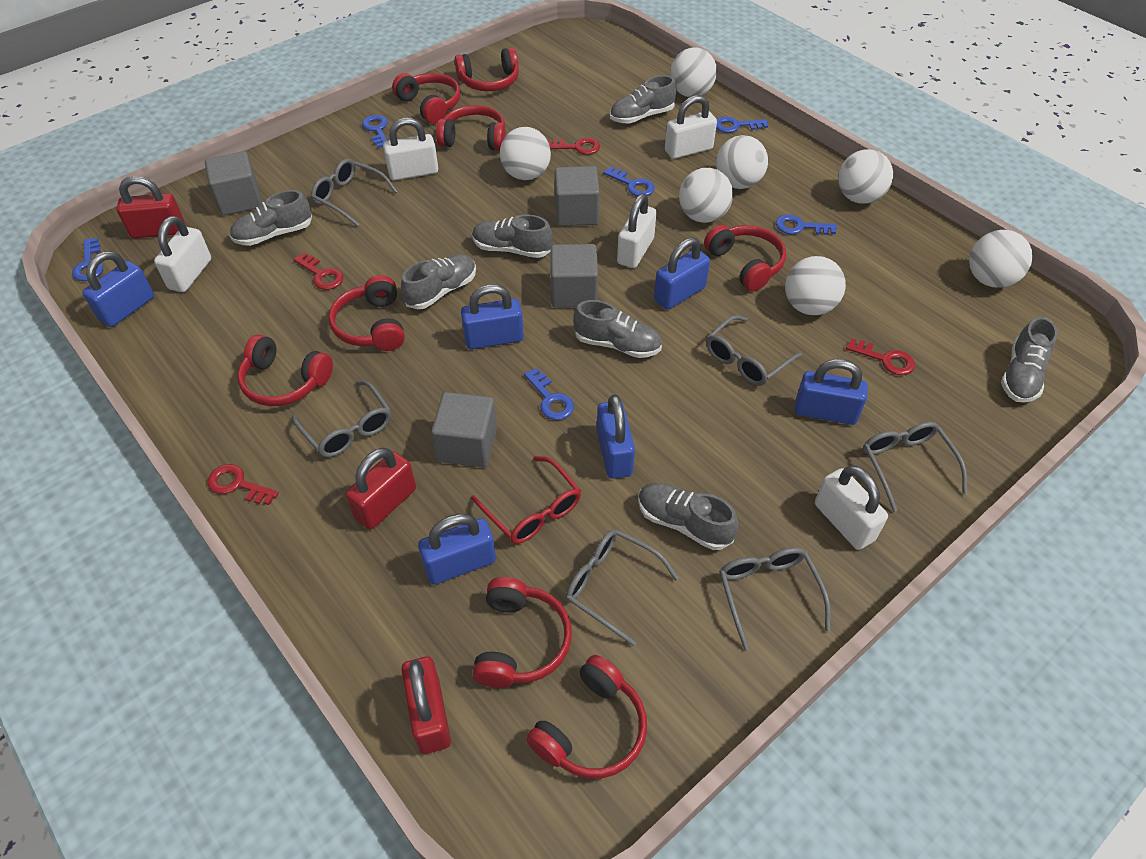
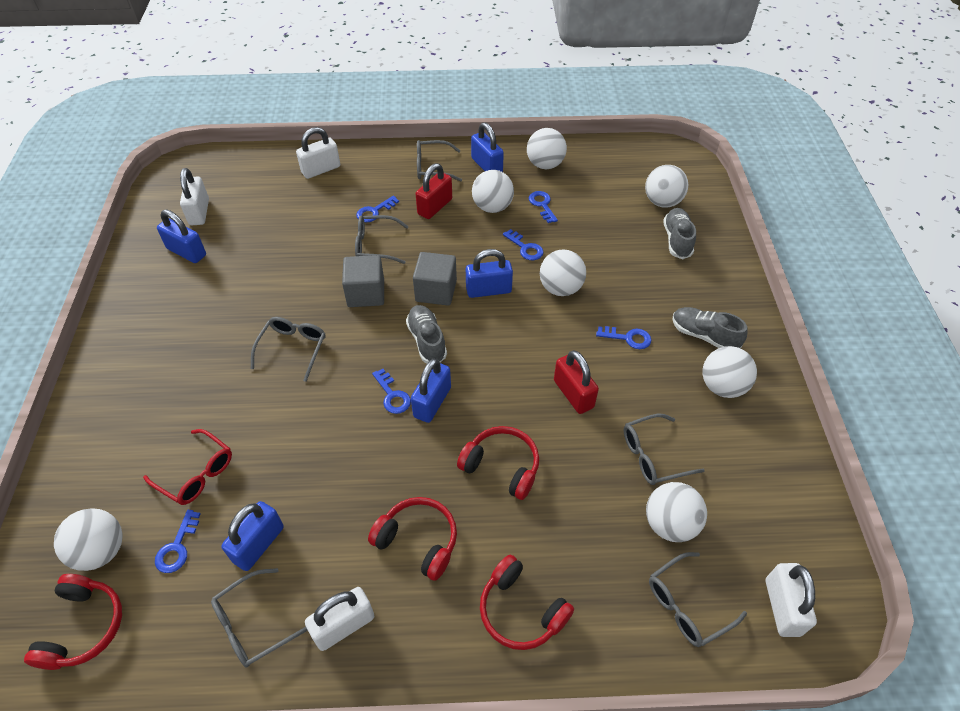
blue padlock: 6 -> 5
grey cube: 4 -> 2
grey shoe: 7 -> 3
red headphones: 8 -> 4
red key: 4 -> 0
red padlock: 3 -> 2
white padlock: 5 -> 4

